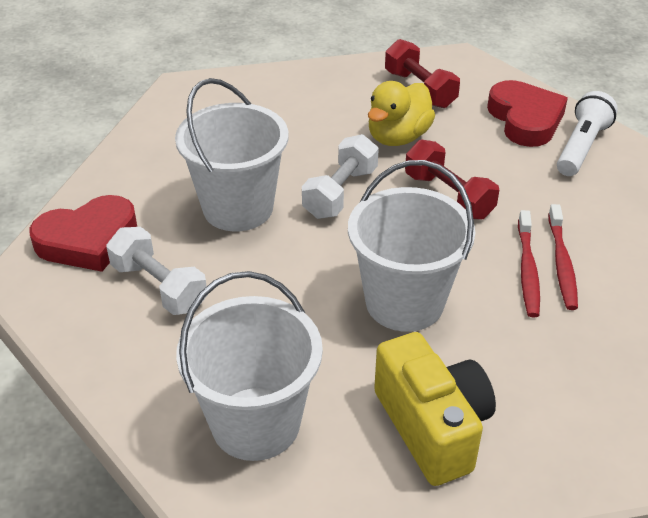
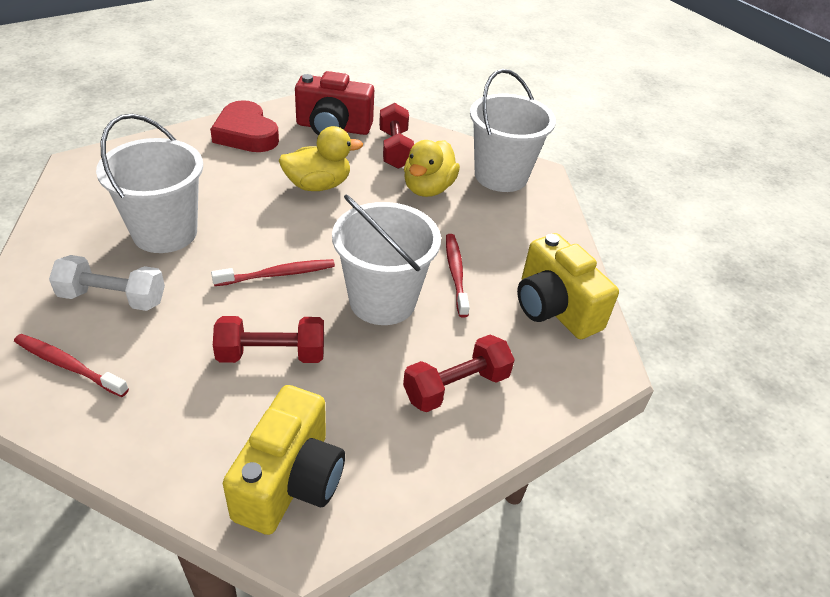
red camera: 0 -> 1
red dumbbell: 2 -> 3
red heart: 2 -> 1
red toothbrush: 2 -> 3
white dumbbell: 2 -> 1
white flashlight: 1 -> 0
yellow camera: 1 -> 2
yellow duck: 1 -> 2

